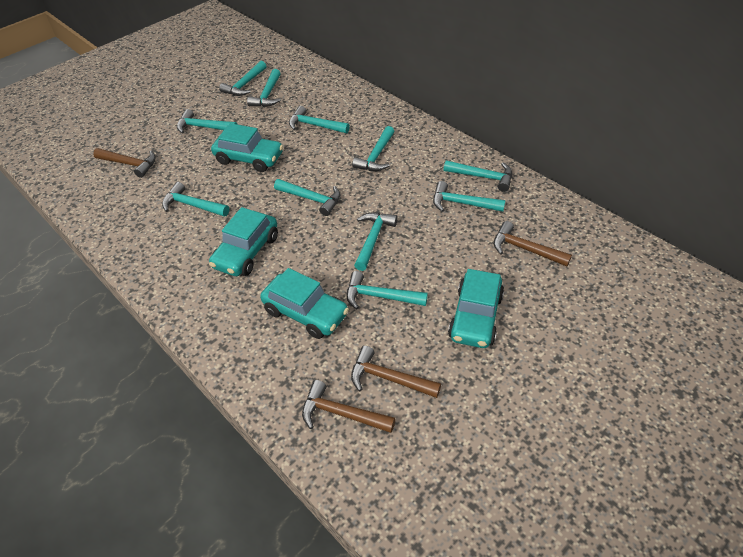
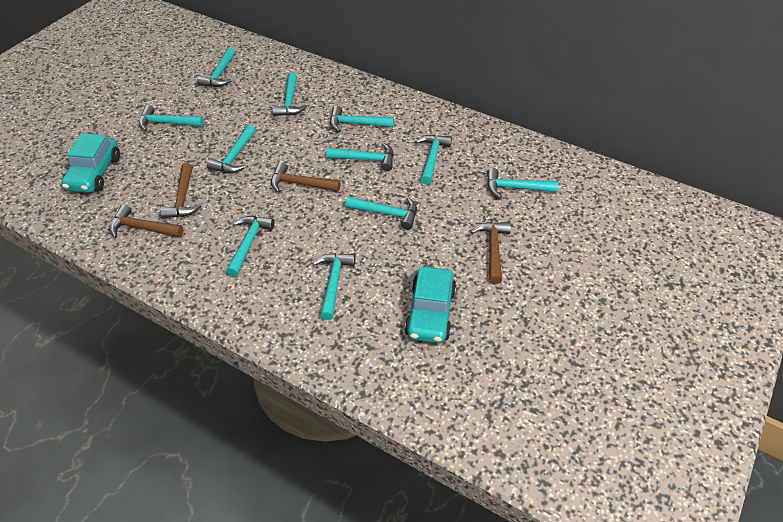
turquoise car: 4 -> 2

